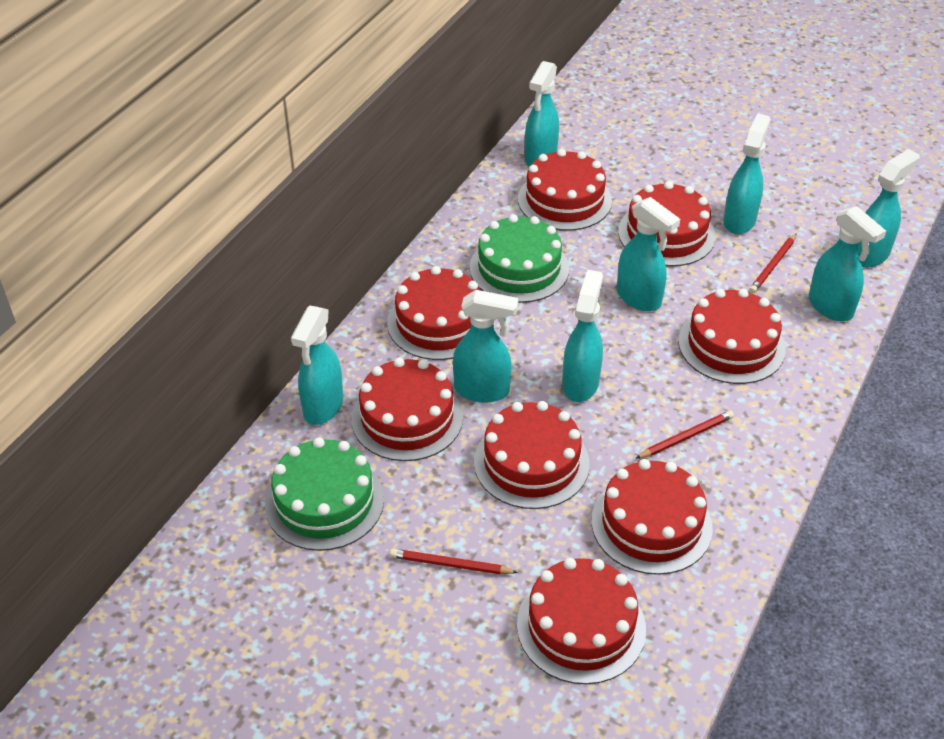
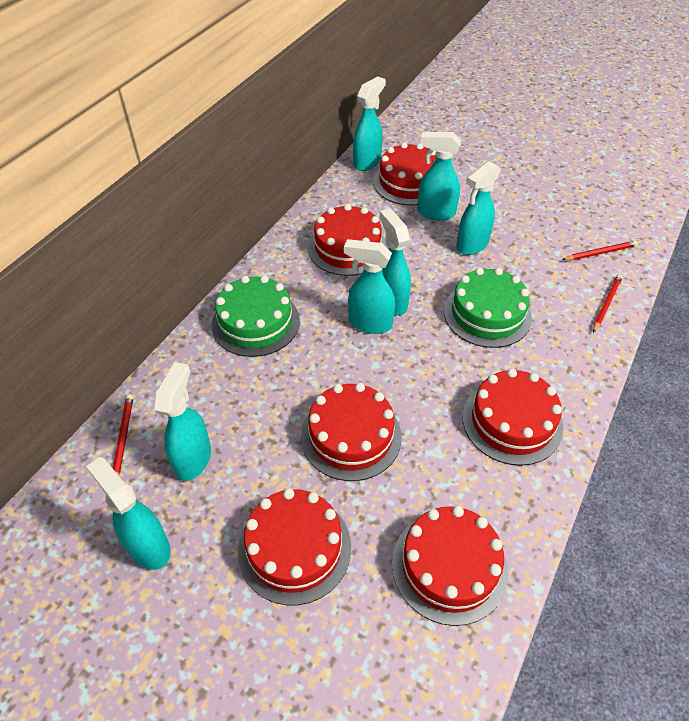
red cake: 8 -> 6
turquoise spray bottle: 8 -> 7

